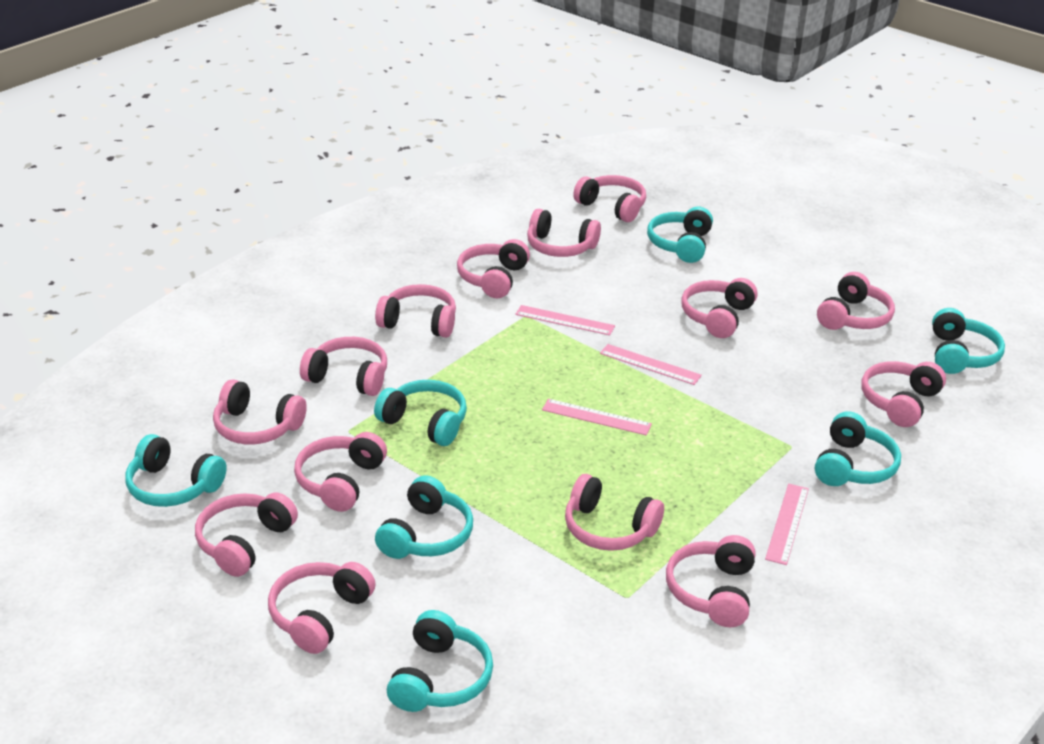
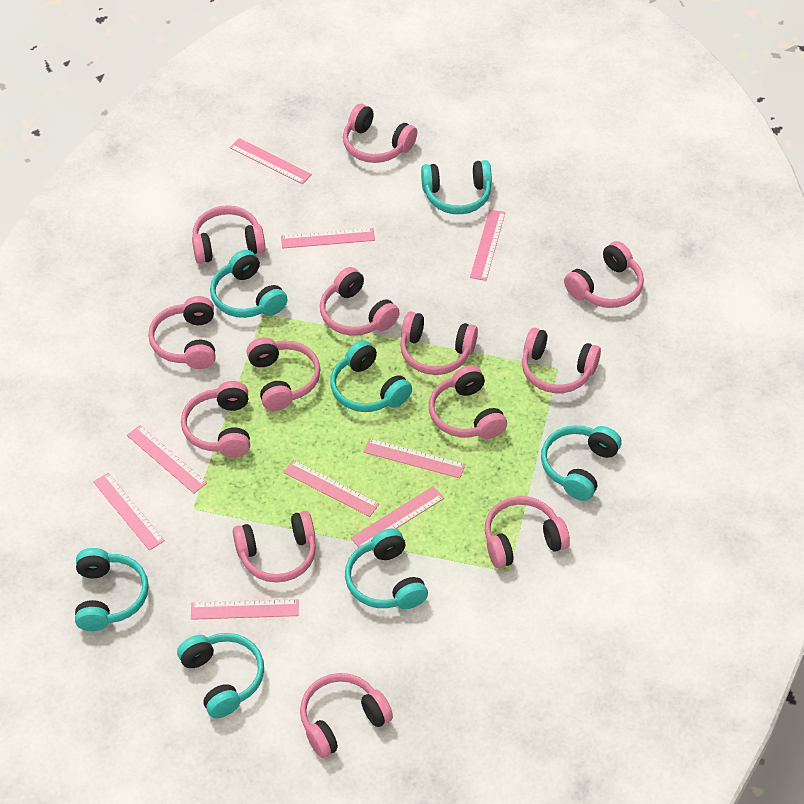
pink headphones: 14 -> 13
pink ruler: 4 -> 9

